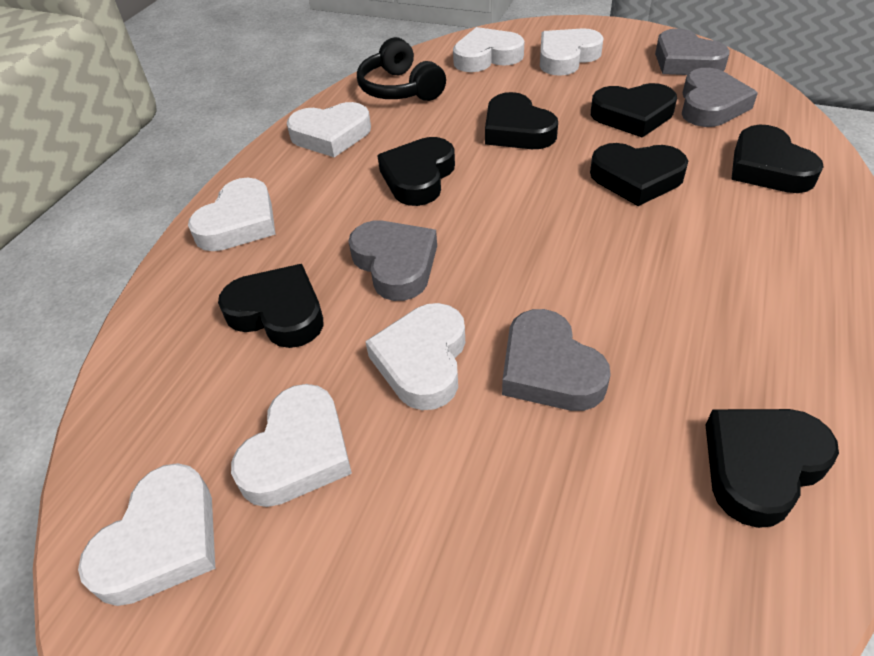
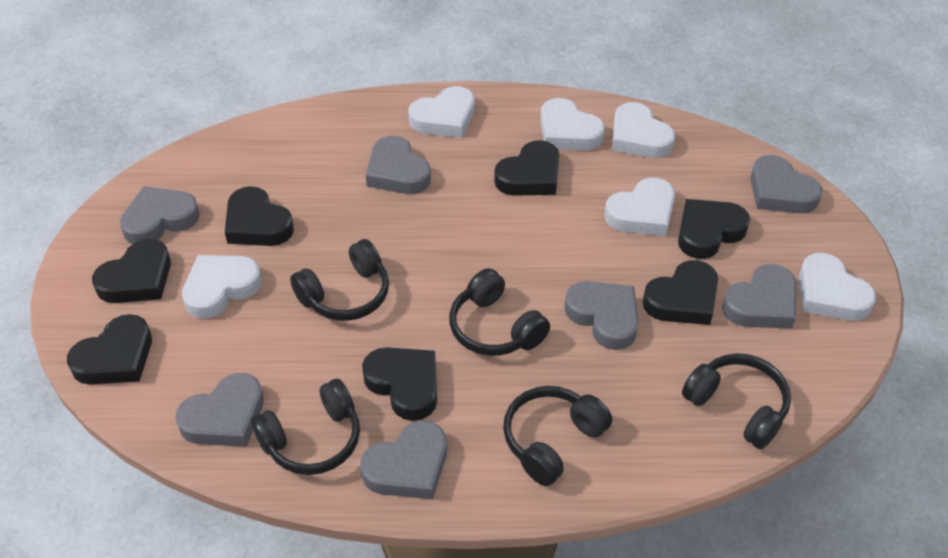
black headphones: 1 -> 5
grey heart: 4 -> 7
white heart: 7 -> 6

